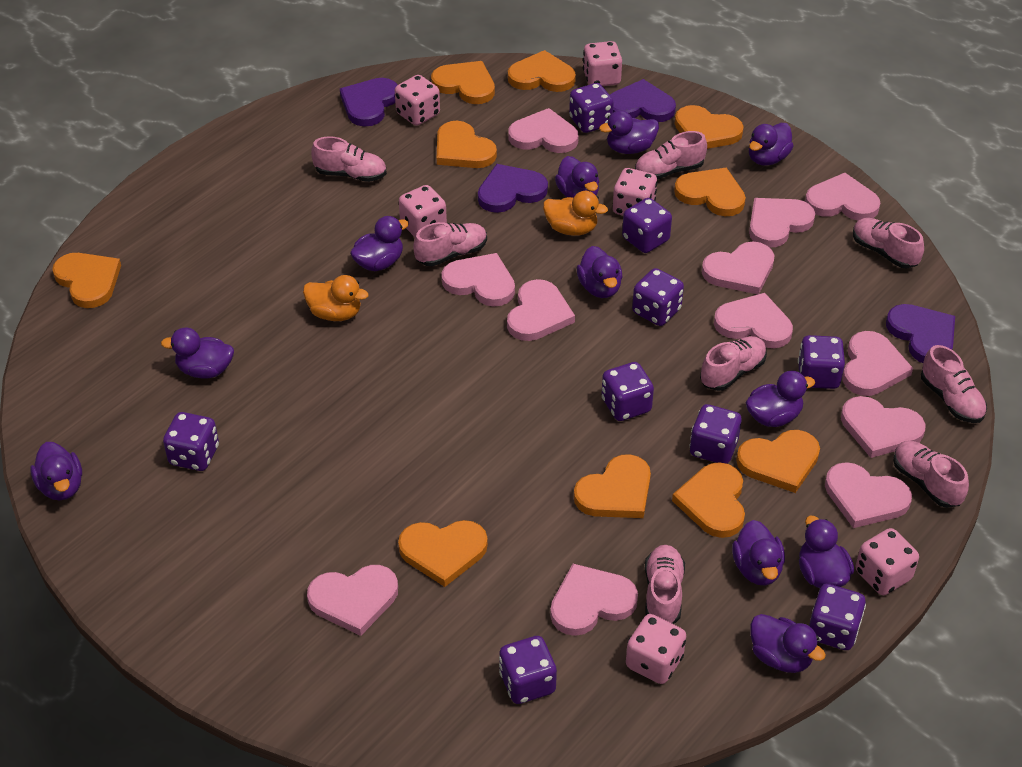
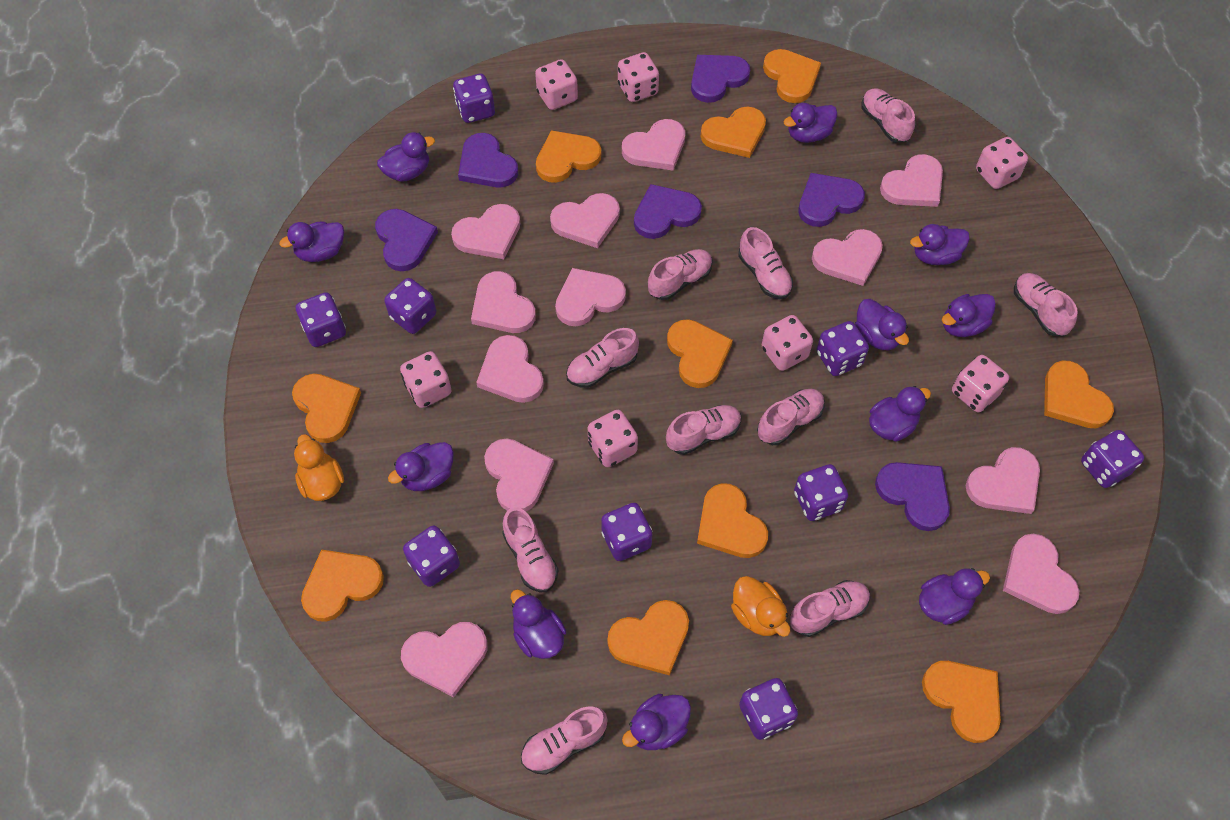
pink dice: 6 -> 7
pink shoe: 8 -> 10
purple heart: 4 -> 6

